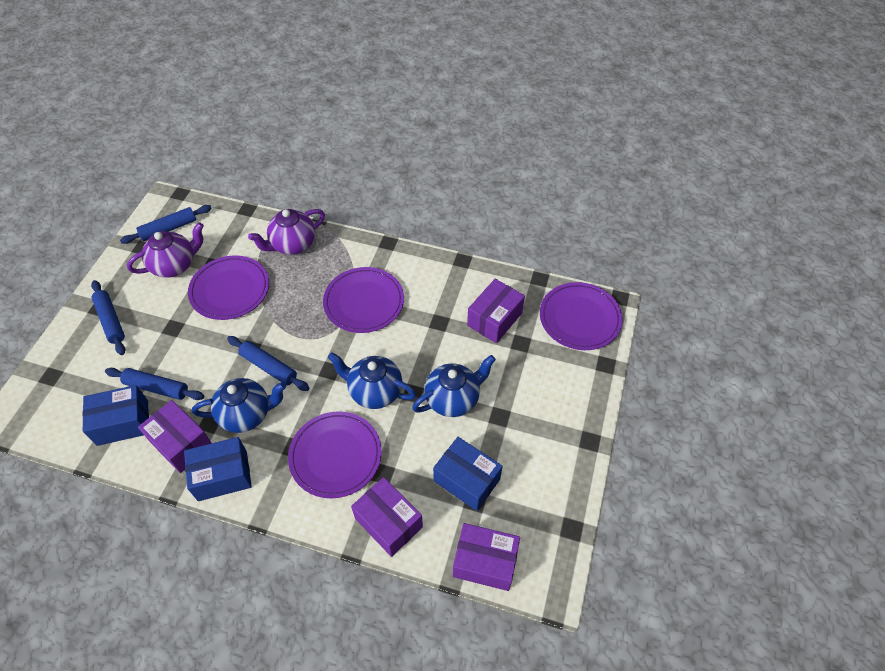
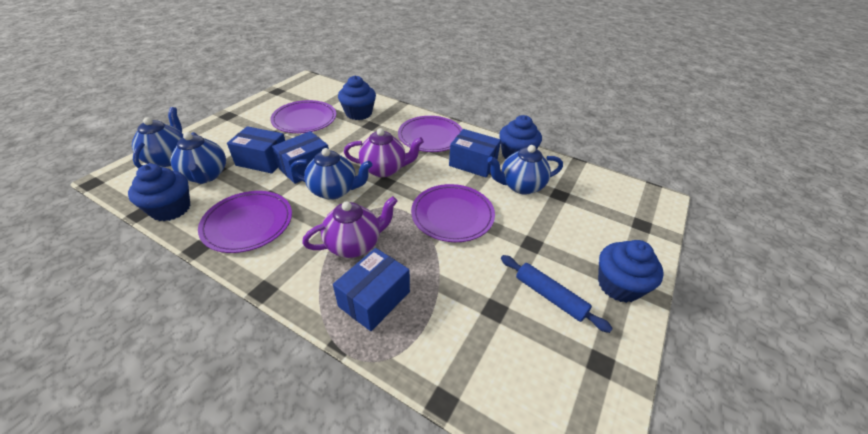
blue box: 3 -> 4
blue cupcake: 0 -> 4
blue rolling pin: 4 -> 1
blue teapot: 3 -> 4
purple box: 4 -> 0

